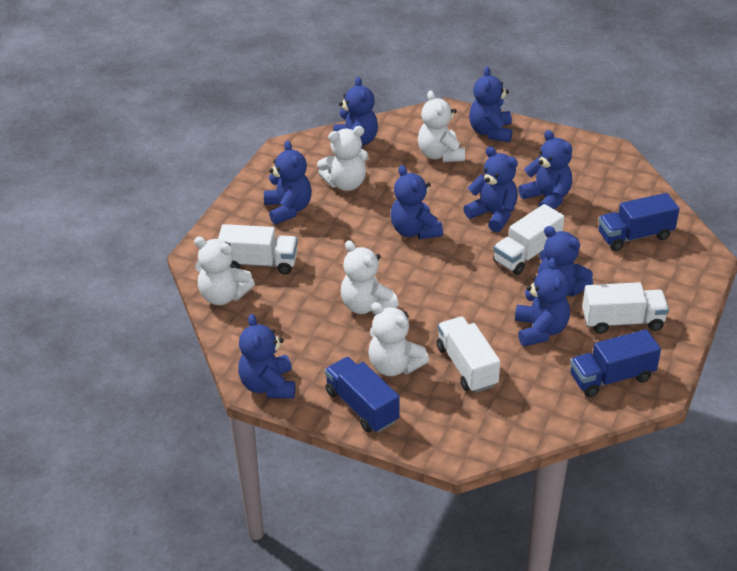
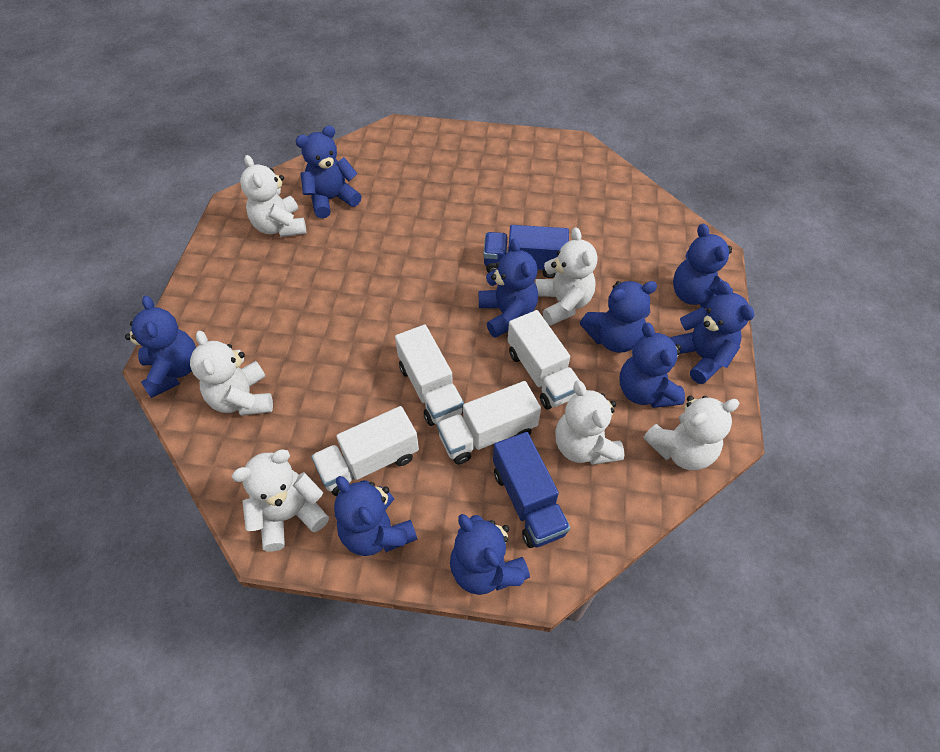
blue truck: 3 -> 2
white teddy bear: 5 -> 6

